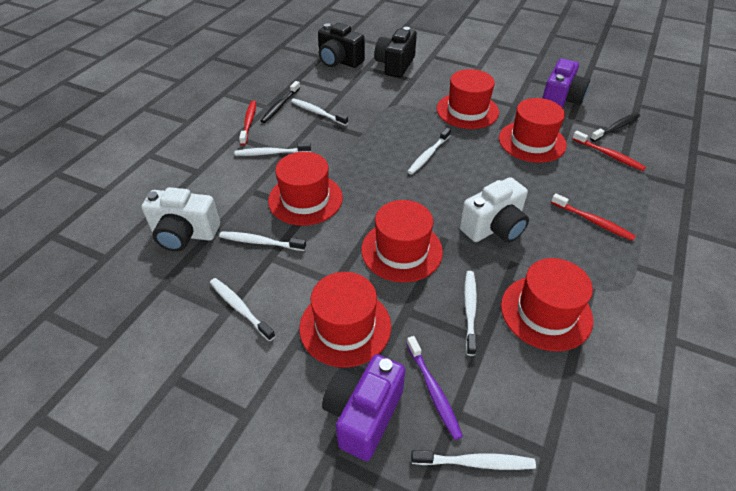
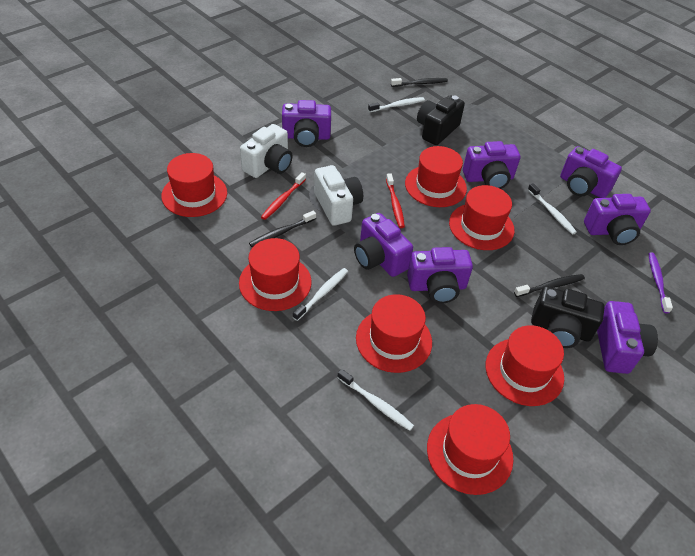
black toothbrush: 2 -> 3
purple camera: 2 -> 7
red hat: 6 -> 7
red toothbrush: 3 -> 2
white toothbrush: 7 -> 4

